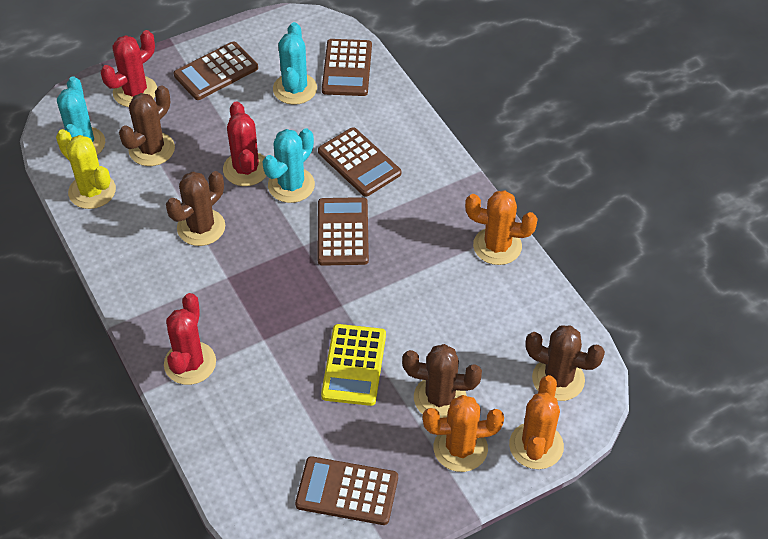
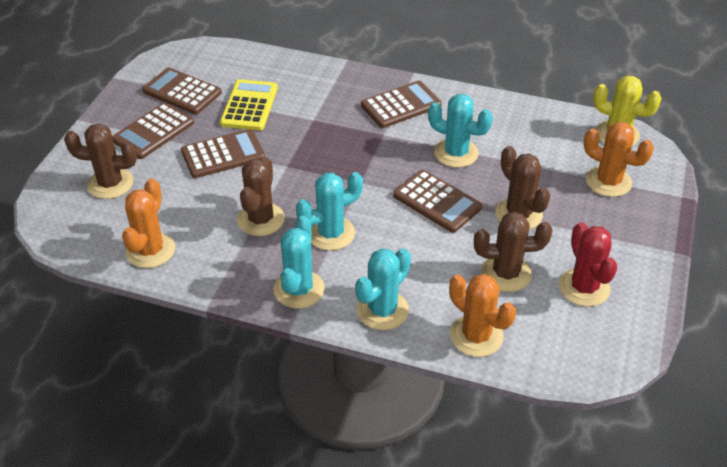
red cactus: 3 -> 1
turquoise cactus: 3 -> 4

